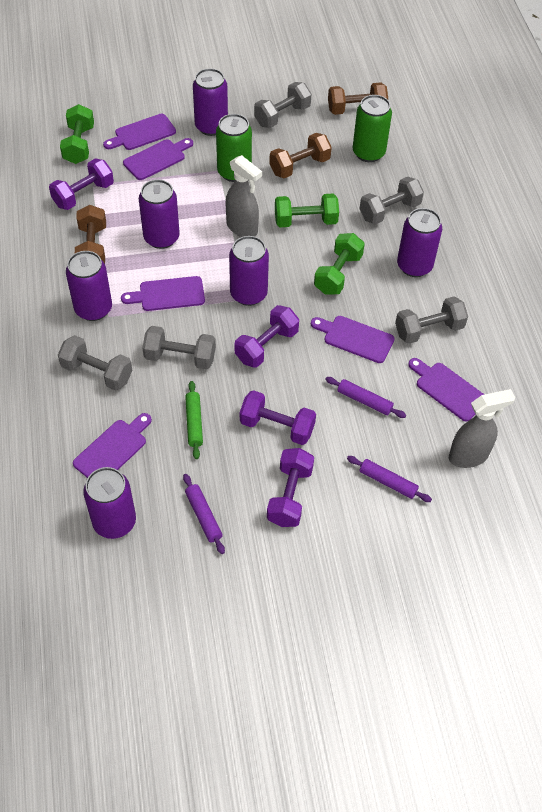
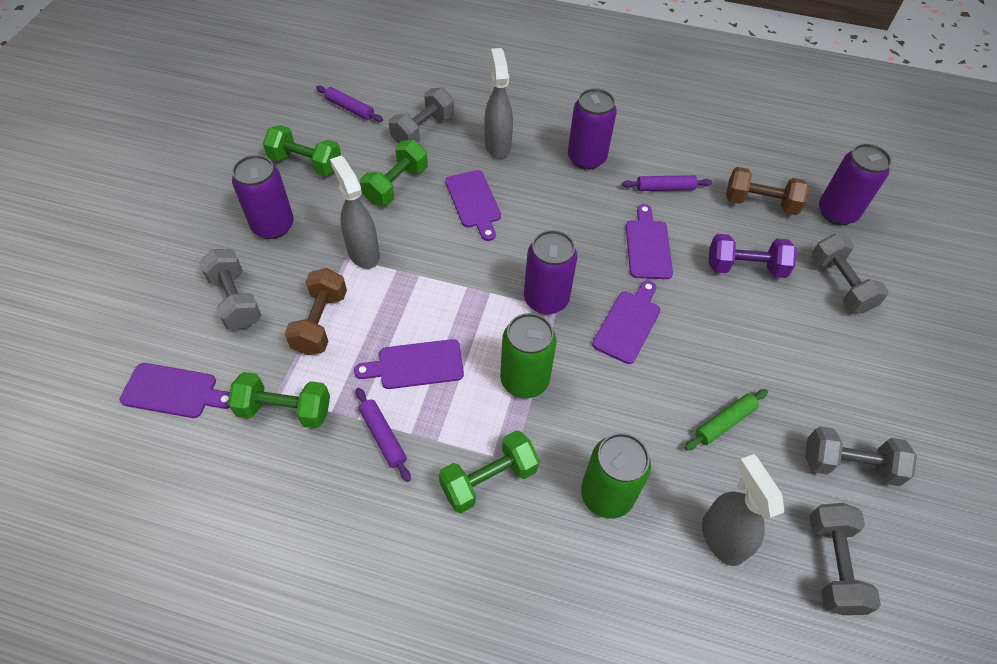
brown dumbbell: 3 -> 2
green dumbbell: 3 -> 4
grey spray bottle: 2 -> 3
purple can: 6 -> 4
purple cutting board: 6 -> 5
purple dumbbell: 4 -> 1

